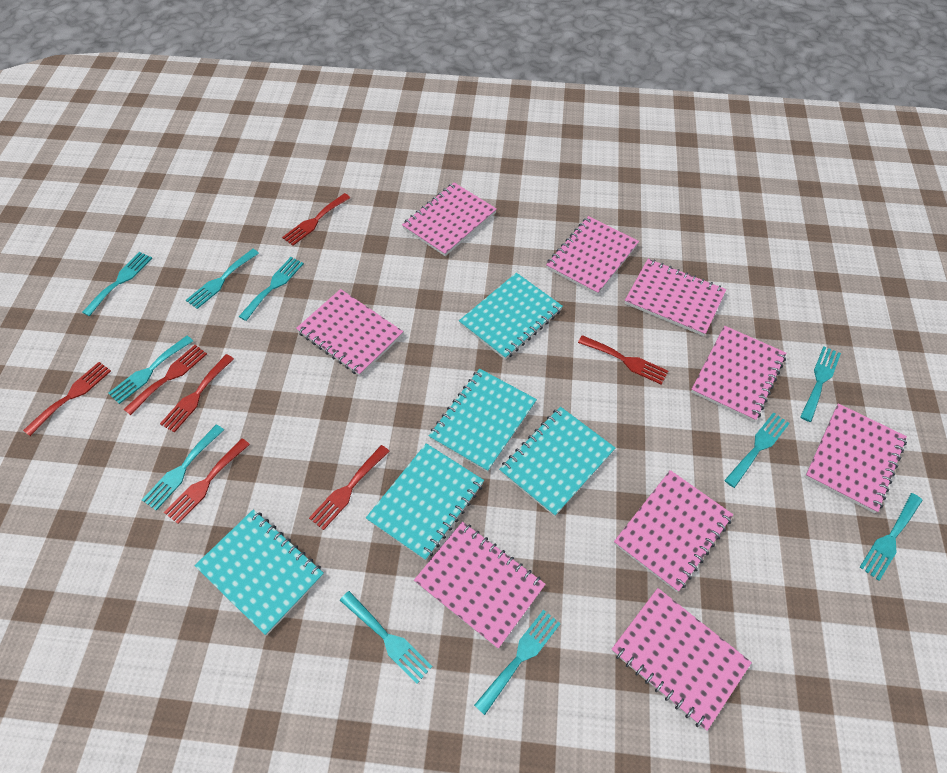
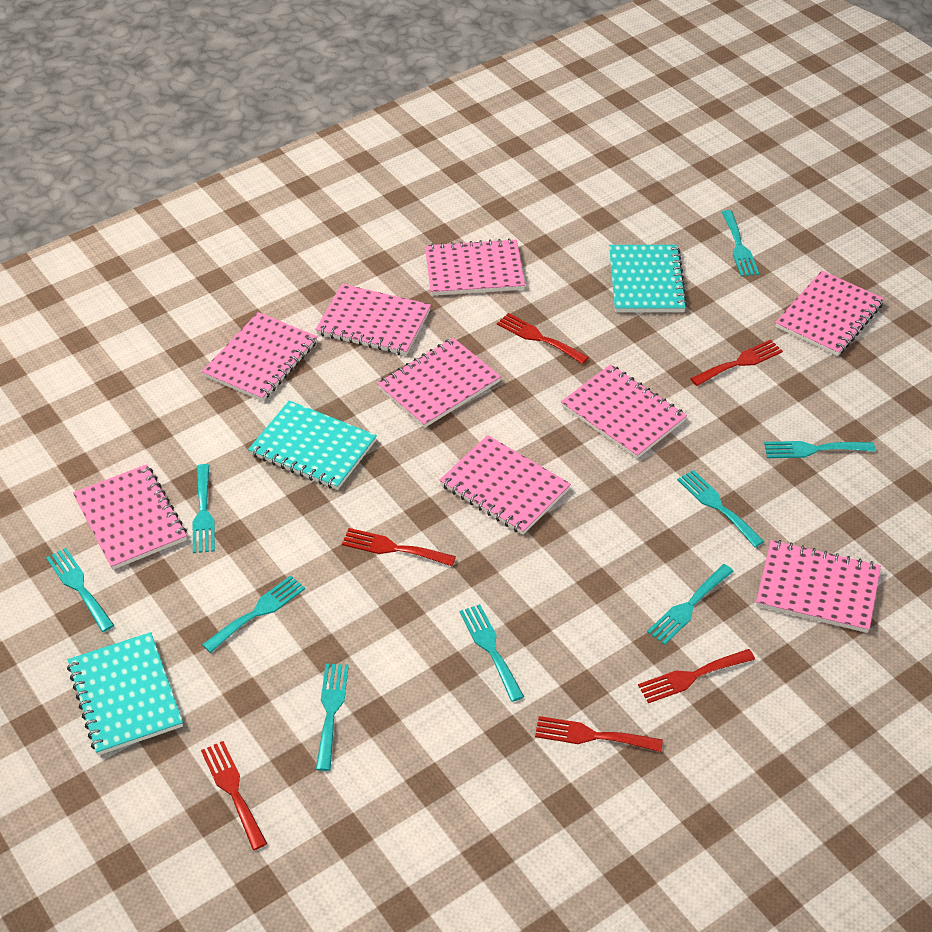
red fork: 7 -> 6
turquoise fork: 10 -> 9
turquoise notebook: 5 -> 3

